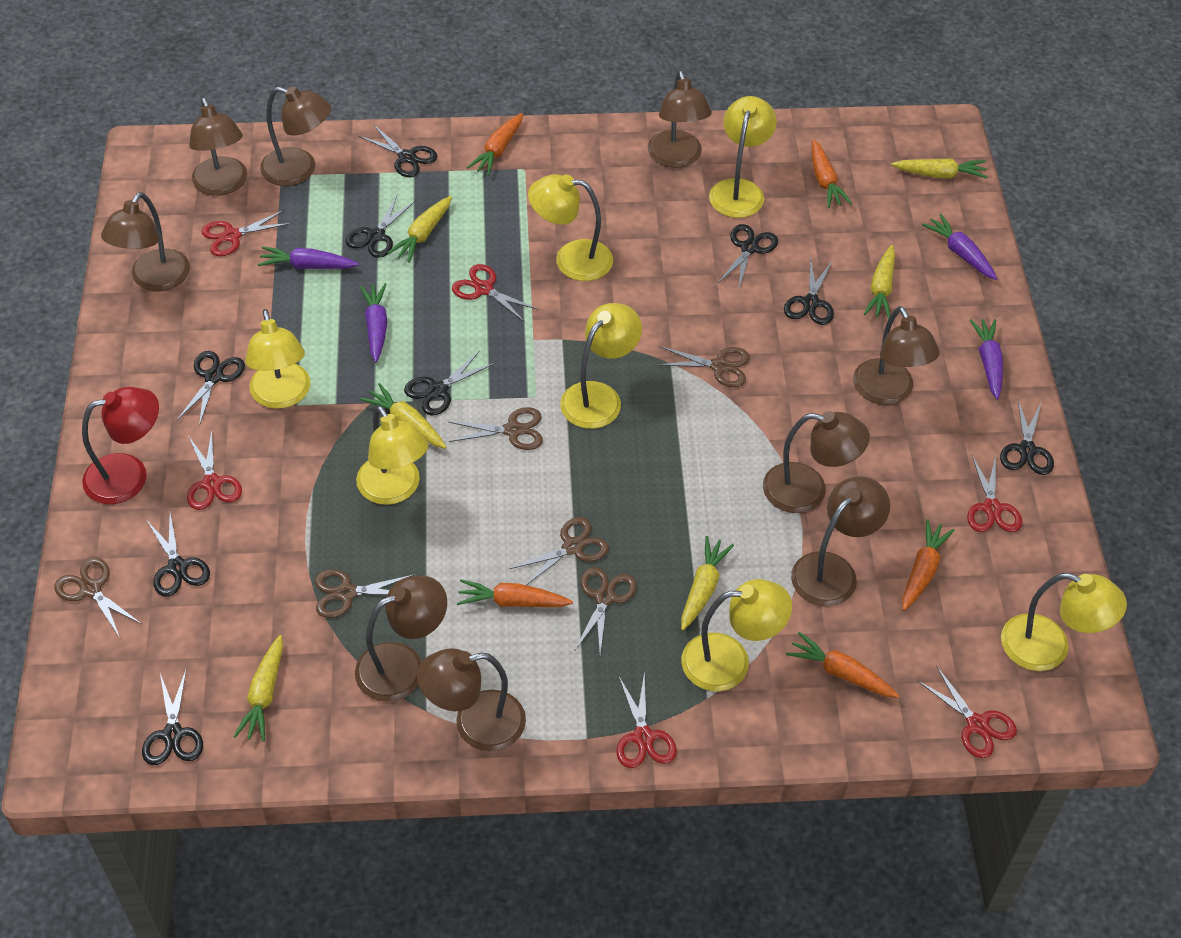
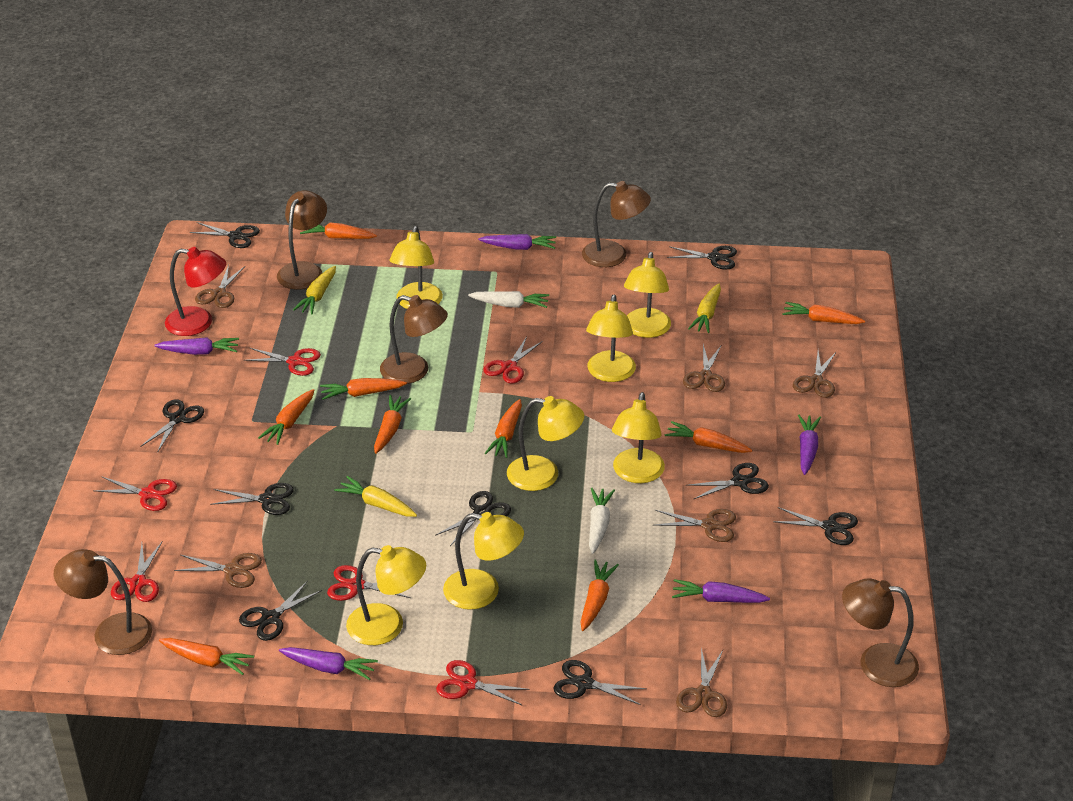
brown lamp: 9 -> 5
orange carrot: 5 -> 9
purple carrot: 4 -> 5
white carrot: 0 -> 2
yellow carrot: 6 -> 3

